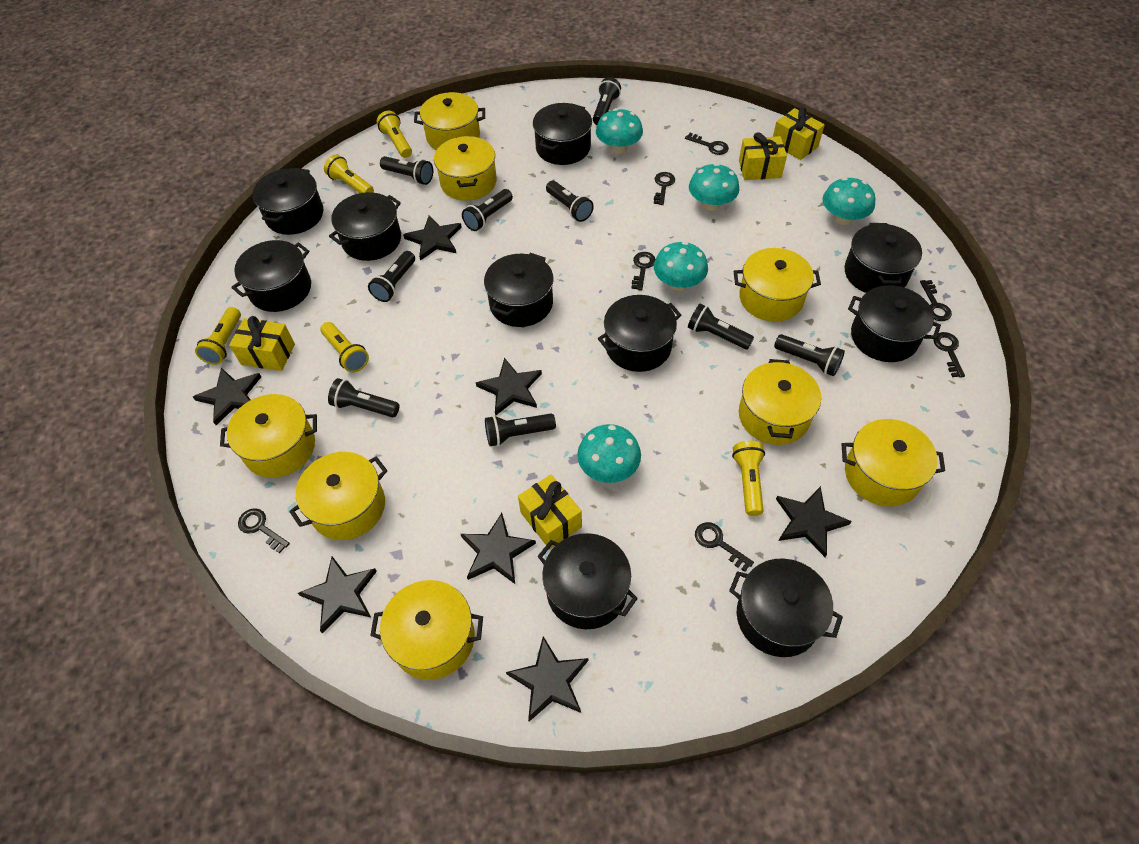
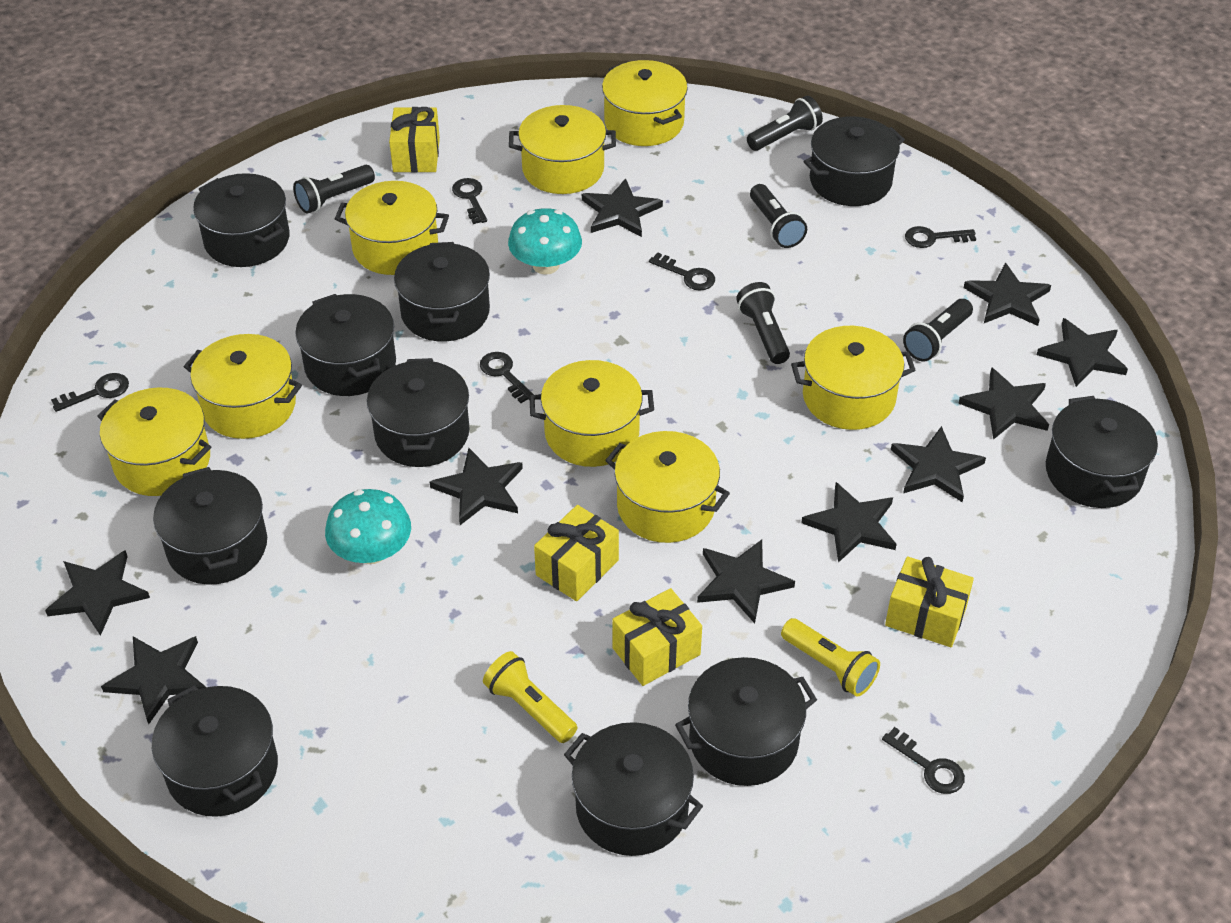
black flashlight: 9 -> 5
black key: 7 -> 6
black star: 7 -> 10
turquoise mushroom: 5 -> 2
yellow flashlight: 5 -> 2

